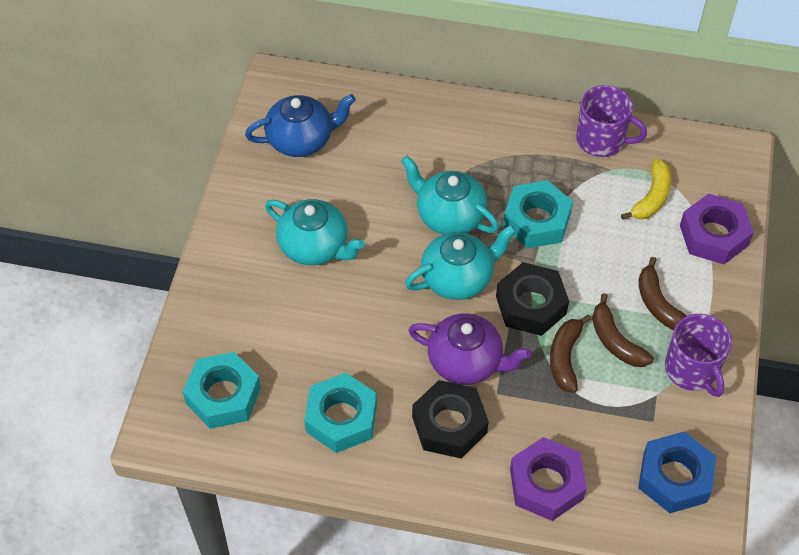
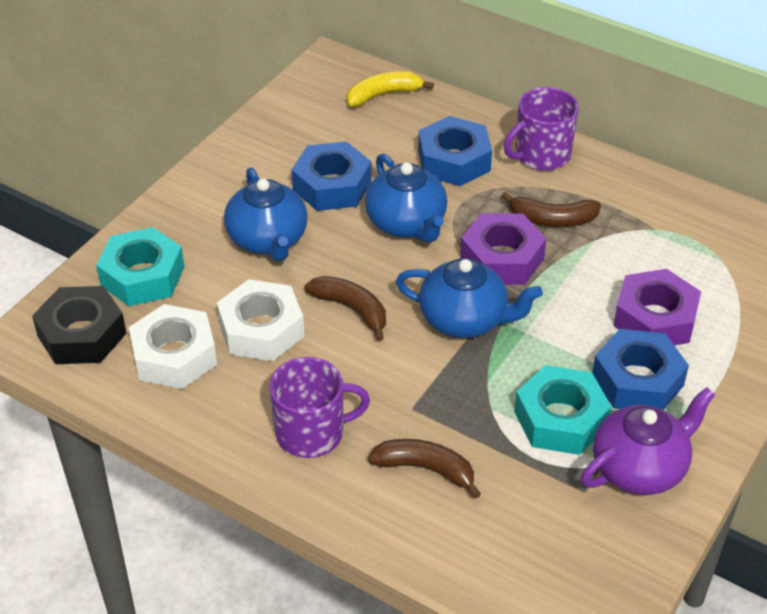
black nut: 2 -> 1
blue nut: 1 -> 3
blue teapot: 1 -> 3
turquoise nut: 3 -> 2
turquoise teapot: 3 -> 0
white nut: 0 -> 2

